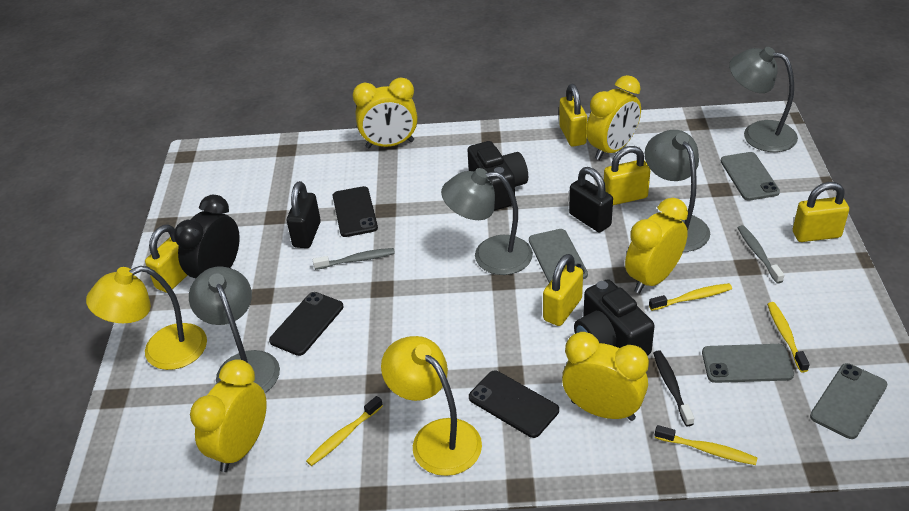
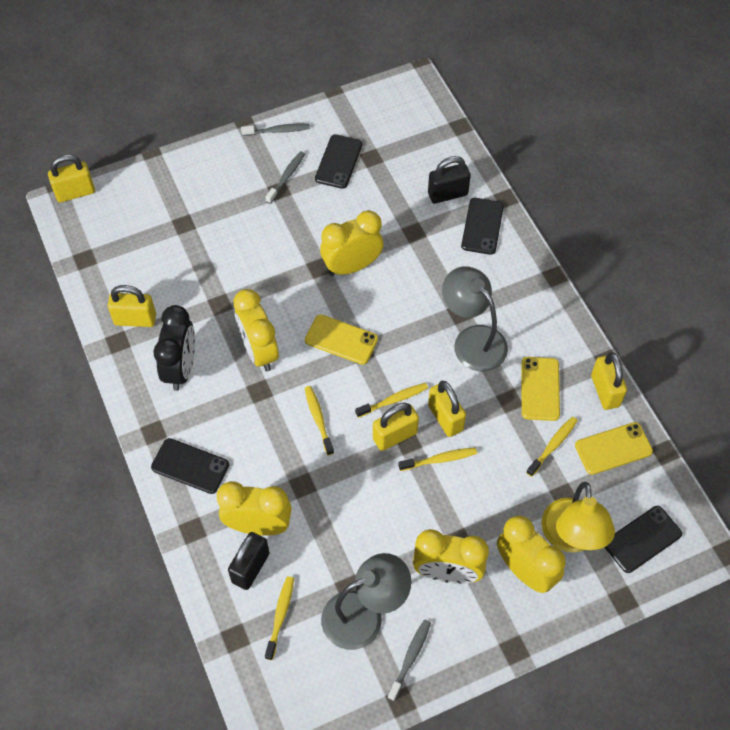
black camera: 2 -> 0
black phone: 3 -> 4
black toothbrush: 1 -> 0
grey lamp: 4 -> 2
grey phone: 4 -> 0
grey toothbrush: 2 -> 3
yellow lamp: 2 -> 1
yellow phone: 0 -> 3
yellow toothbrush: 4 -> 5

